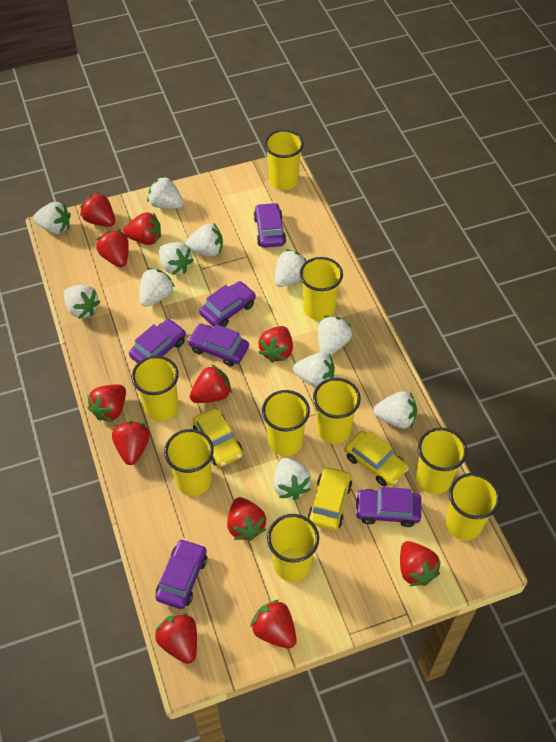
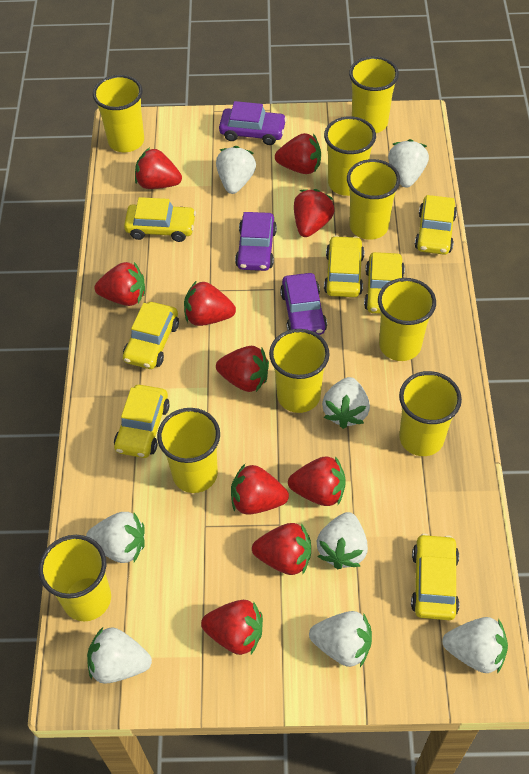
purple car: 6 -> 3
red strawberry: 11 -> 10
white strawberry: 11 -> 8
yellow car: 3 -> 7

